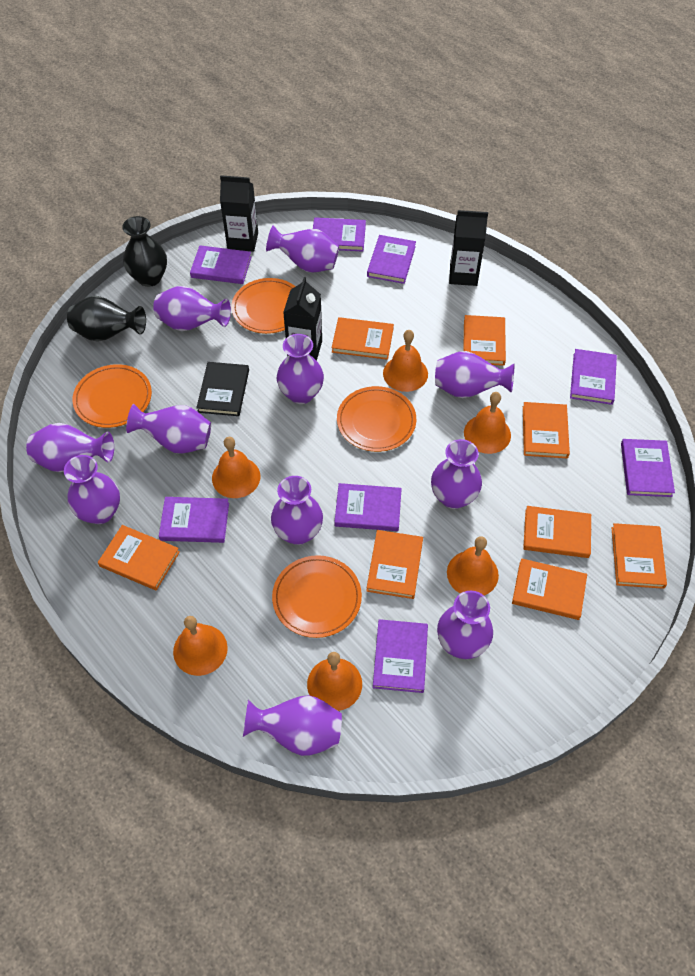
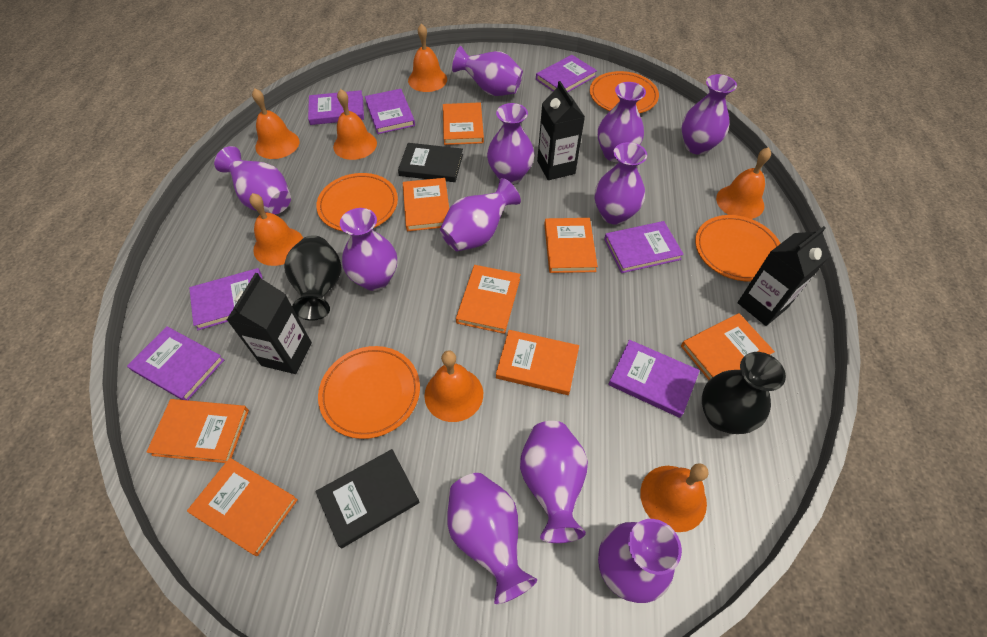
black book: 1 -> 2
orange bell: 6 -> 7
purple book: 8 -> 7

